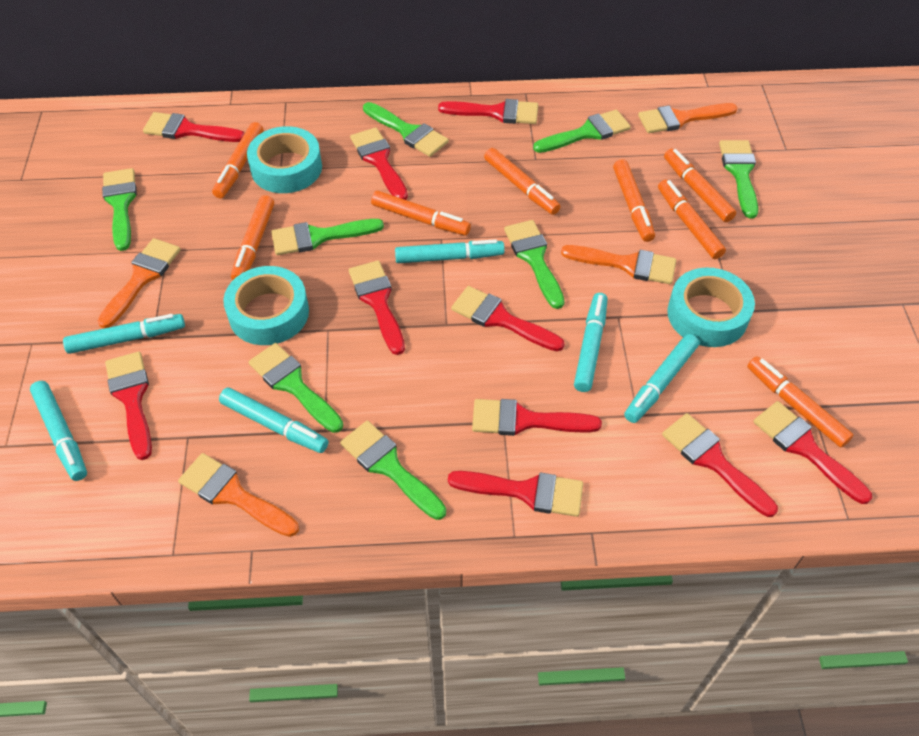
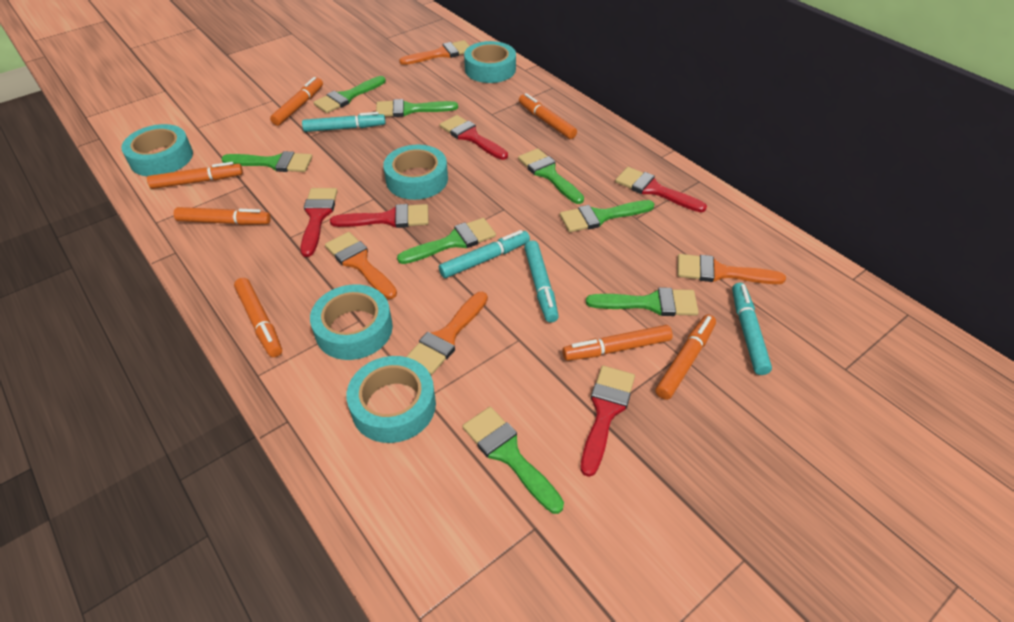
orange marker: 8 -> 7
red brush: 10 -> 5
turquoise marker: 6 -> 4
turquoise tape: 3 -> 5

